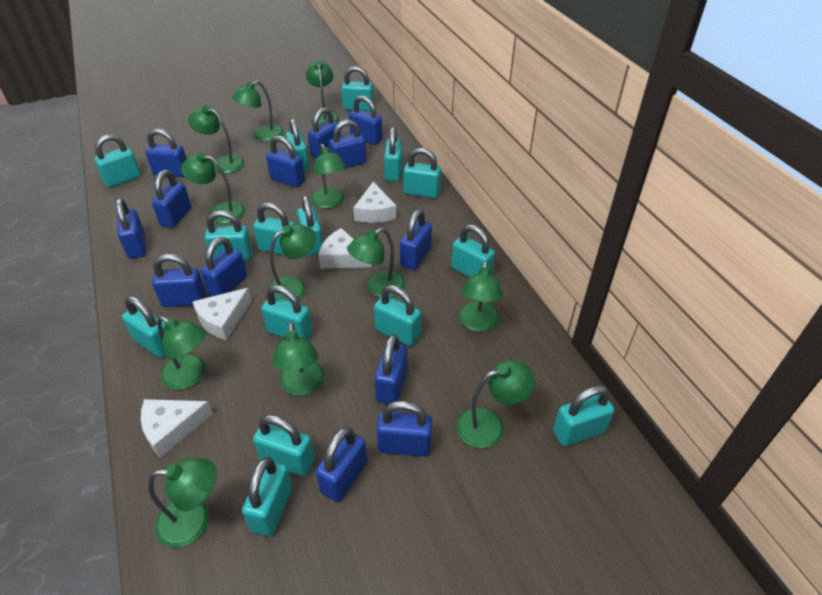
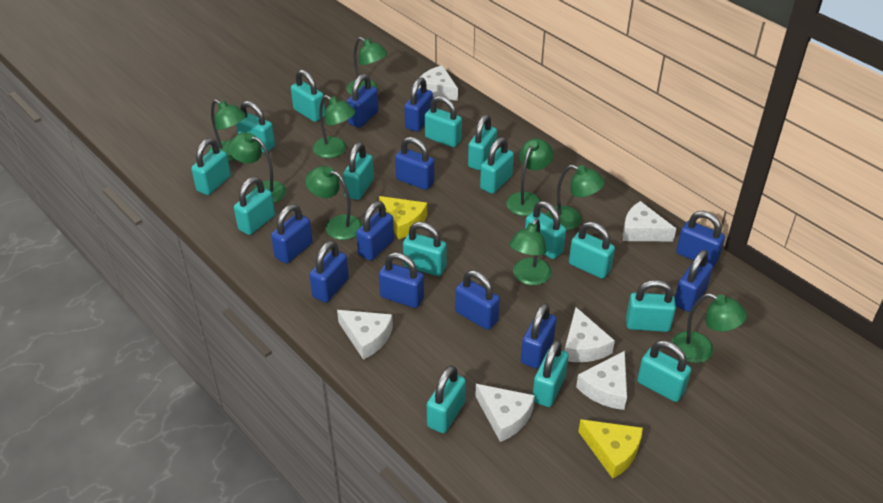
blue padlock: 13 -> 11
green lamp: 12 -> 9
white cheese: 4 -> 6
yellow cheese: 0 -> 2

